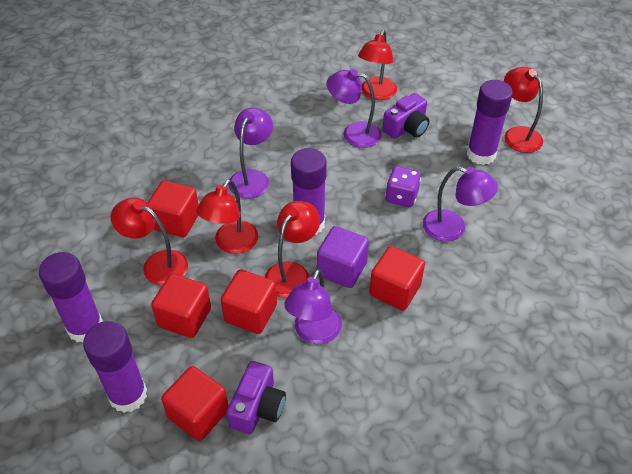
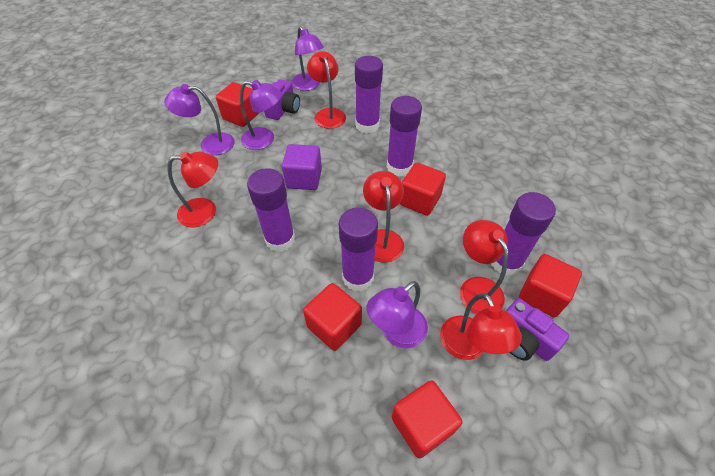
purple dice: 1 -> 0
purple glue stick: 4 -> 5

